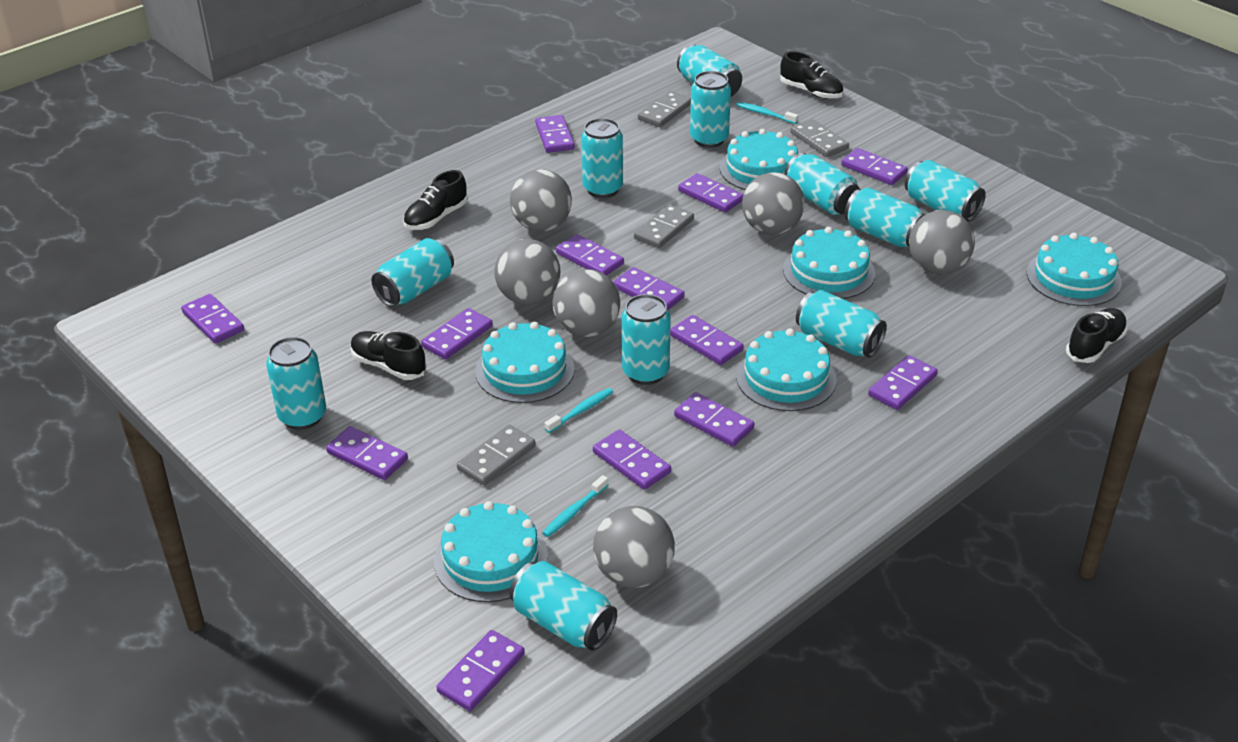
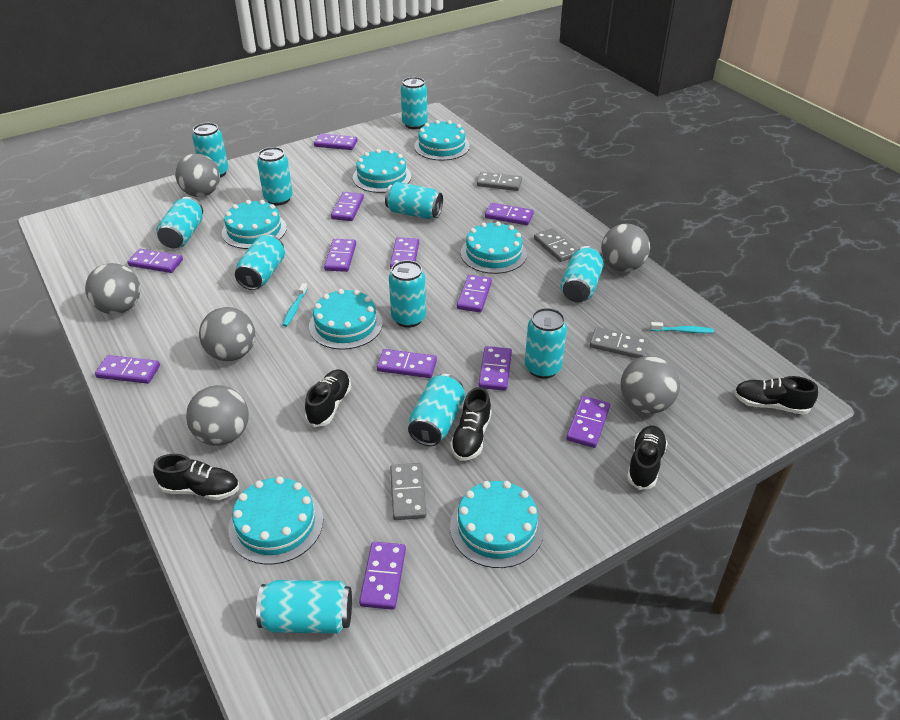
black shoe: 4 -> 5
purple domino: 13 -> 12
turquoise cake: 6 -> 7
turquoise toothbrush: 3 -> 2

